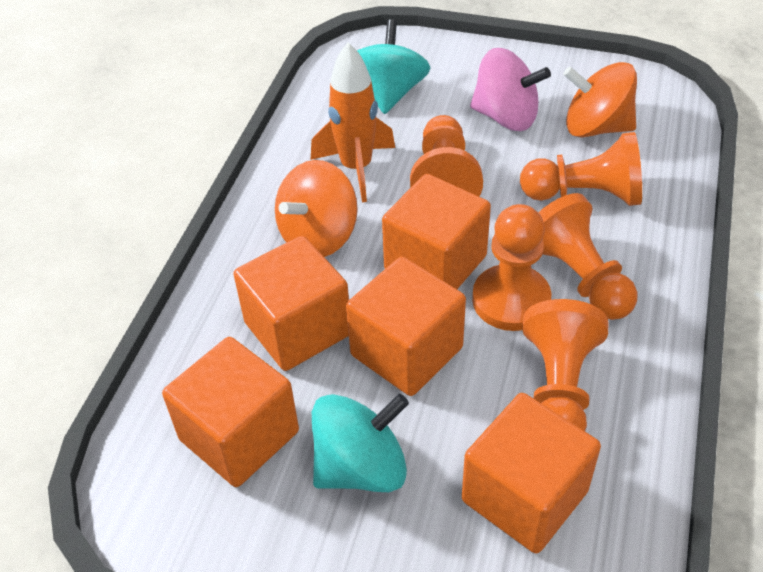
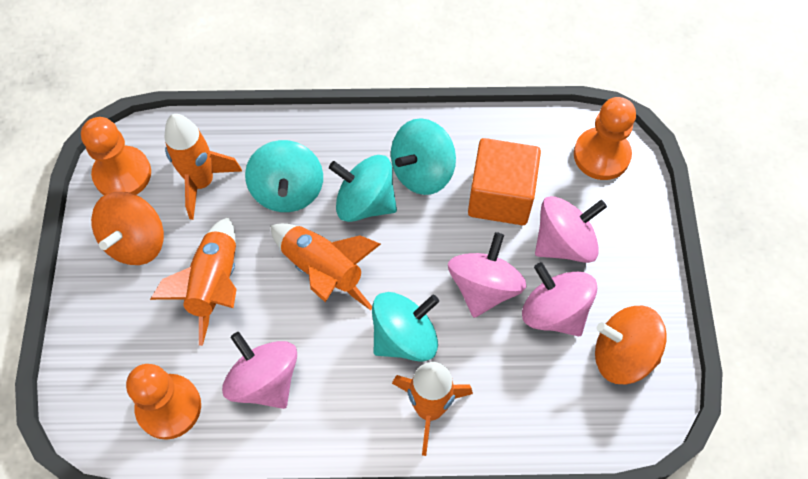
orange cube: 5 -> 1
orange pawn: 5 -> 3
orange rocket: 1 -> 4
pink spinning top: 1 -> 4
turquoise spinning top: 2 -> 4

